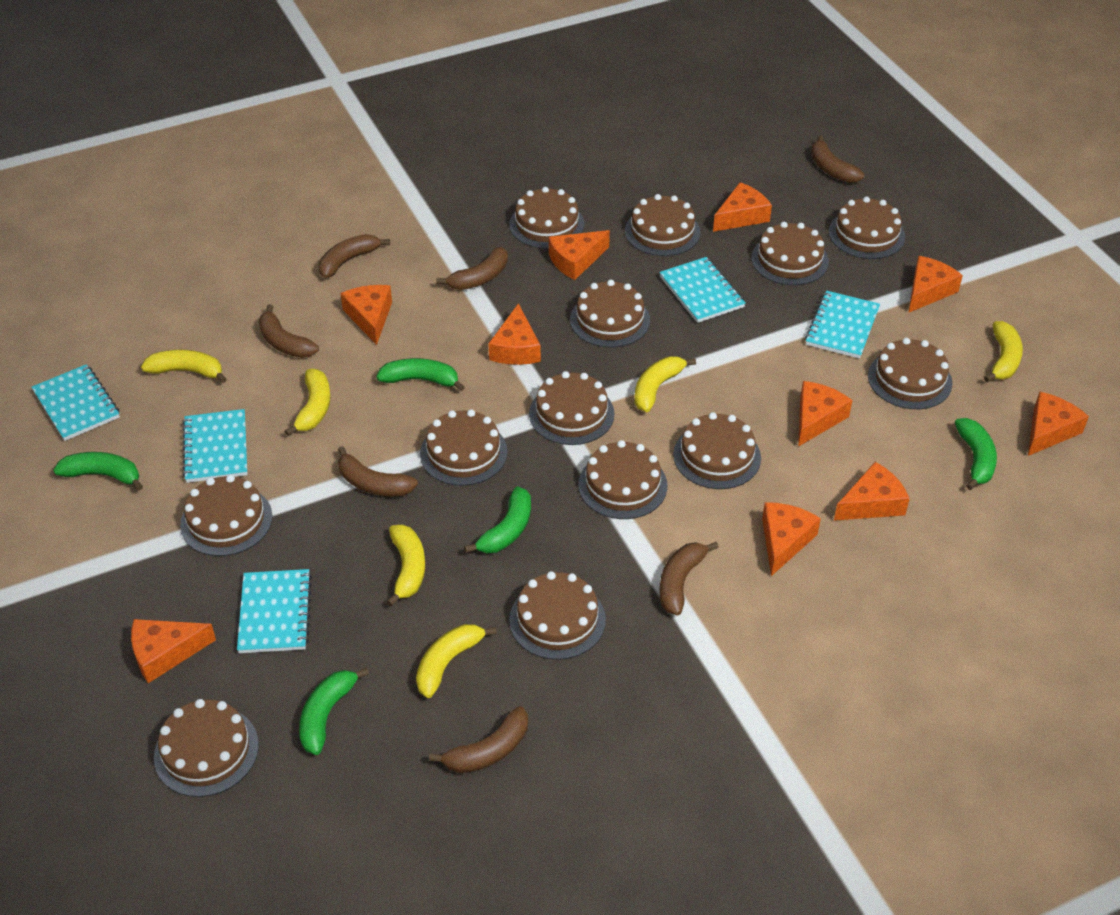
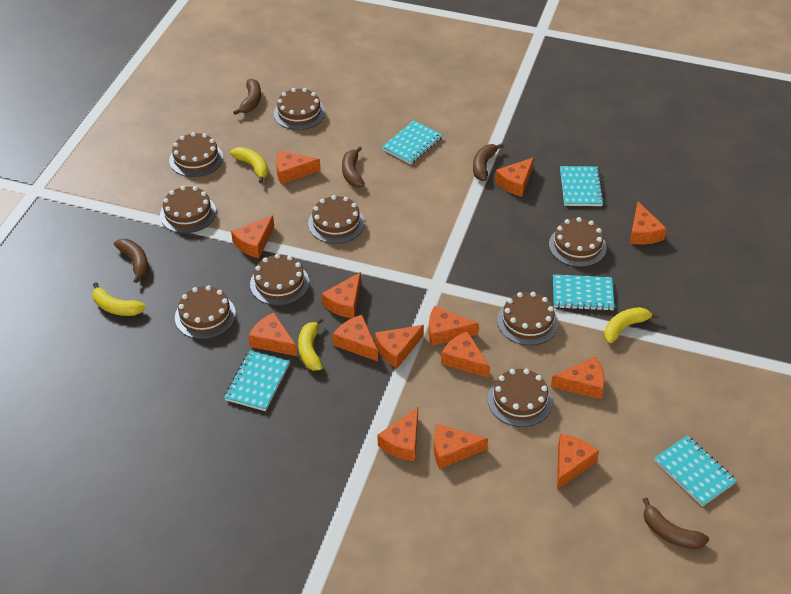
brown banana: 7 -> 5
brown cake: 13 -> 9
green banana: 5 -> 0
orange cheese: 10 -> 14
yellow banana: 6 -> 4

